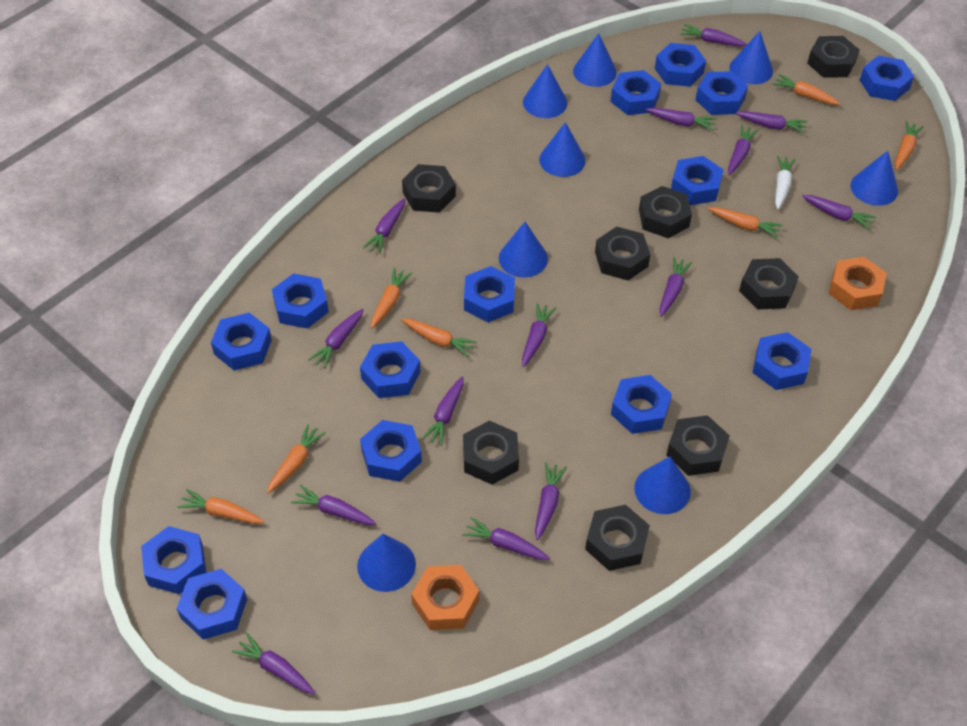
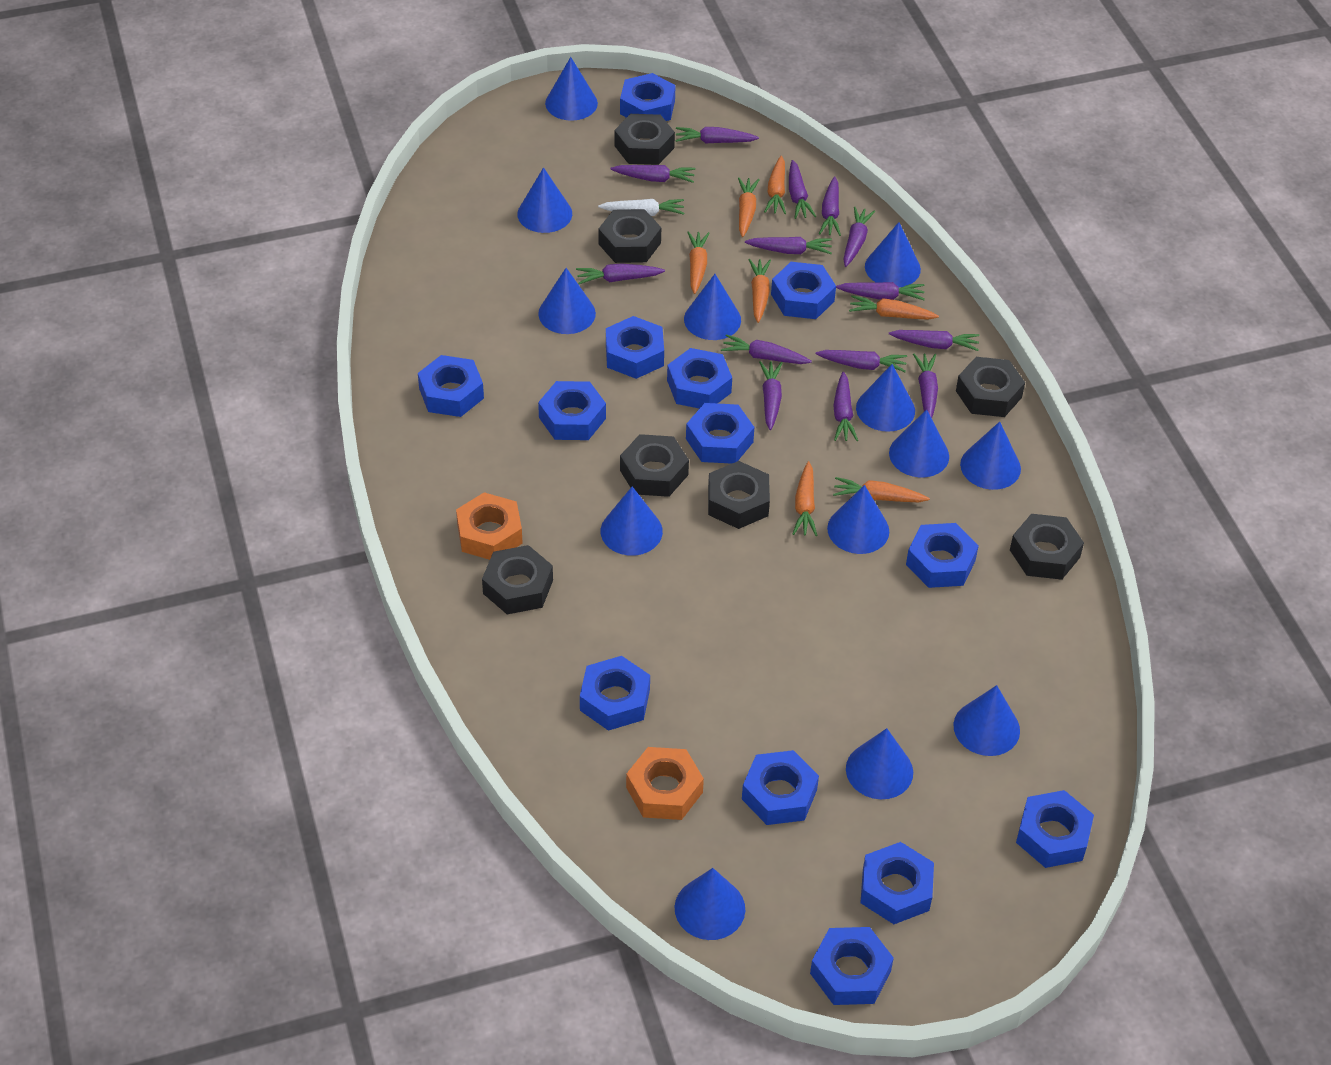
black nut: 8 -> 7
blue cone: 8 -> 13
blue nut: 14 -> 13

